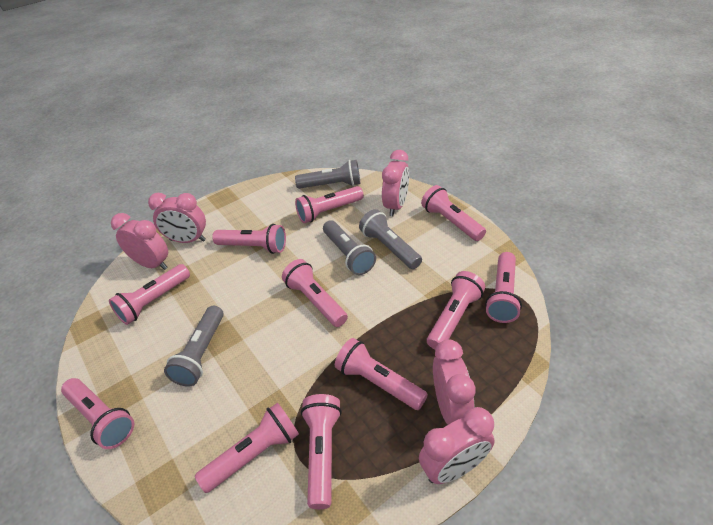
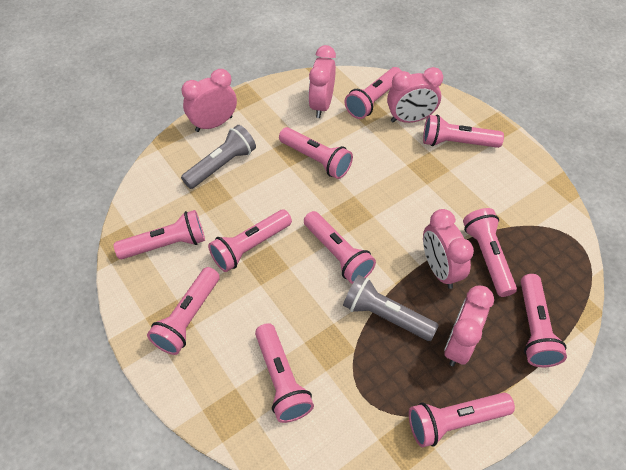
grey flashlight: 4 -> 2

